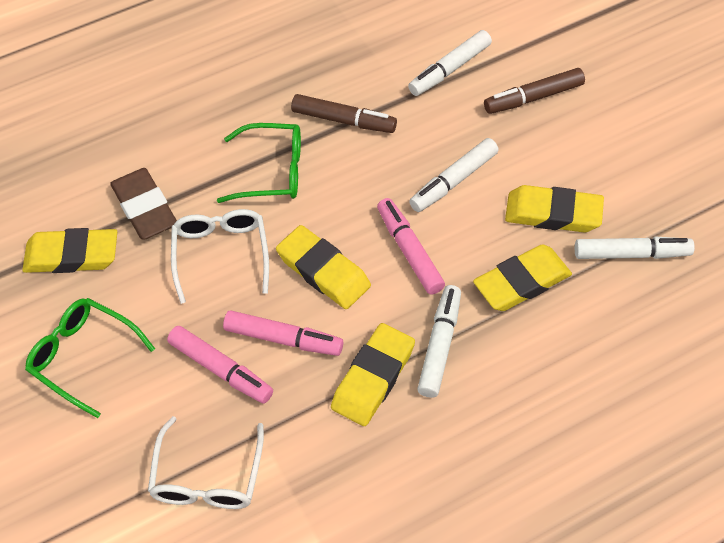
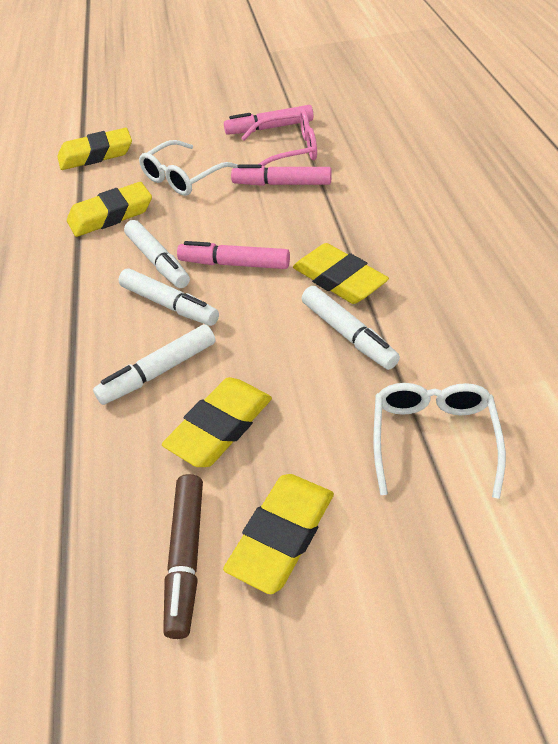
brown eraser: 1 -> 0
brown marker: 2 -> 1
green glasses: 2 -> 0
pink glasses: 0 -> 1

